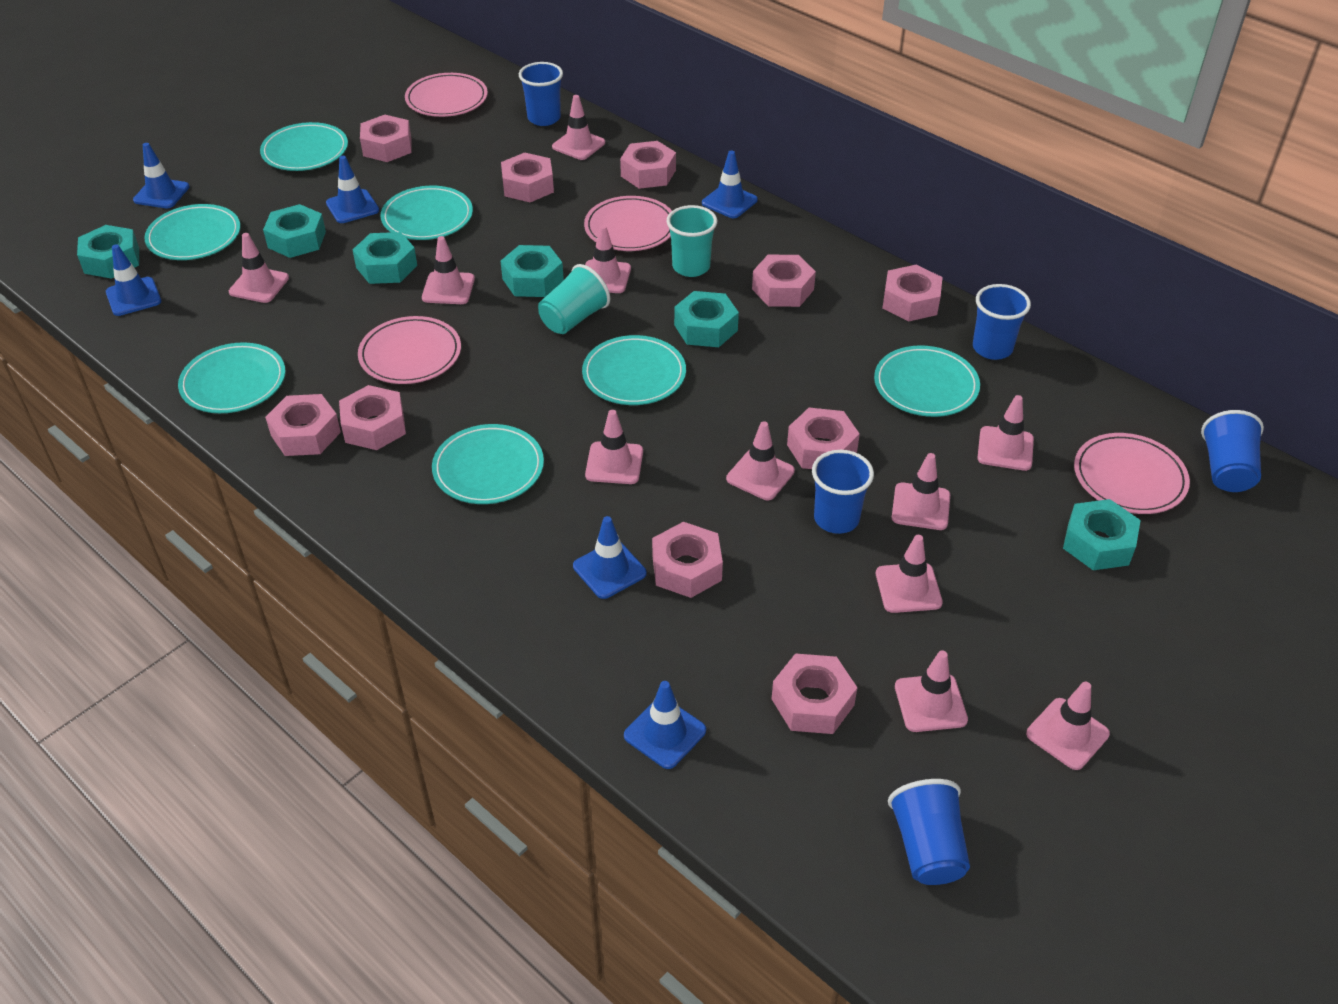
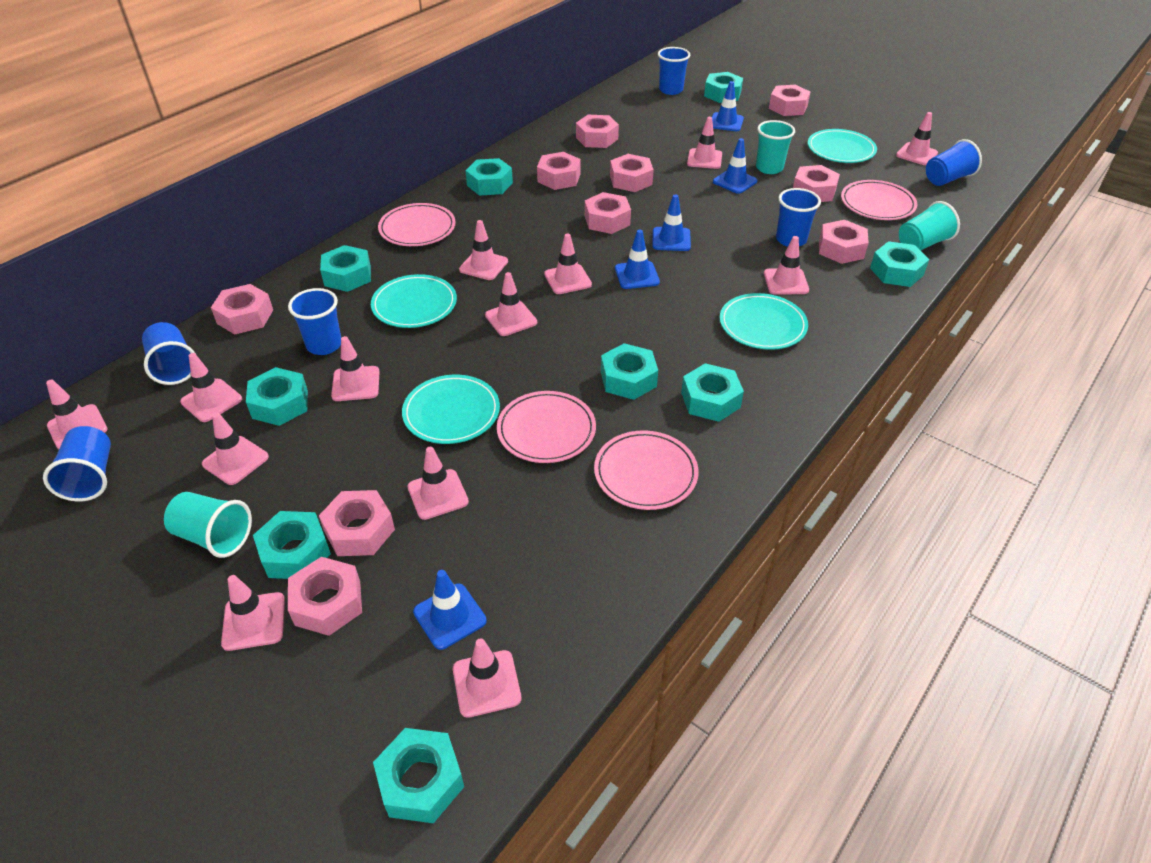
blue cup: 5 -> 6
blue traffic cone: 6 -> 5
pink traffic cone: 11 -> 13
turquoise cup: 2 -> 3
turquoise nut: 6 -> 9
turquoise plate: 7 -> 4

